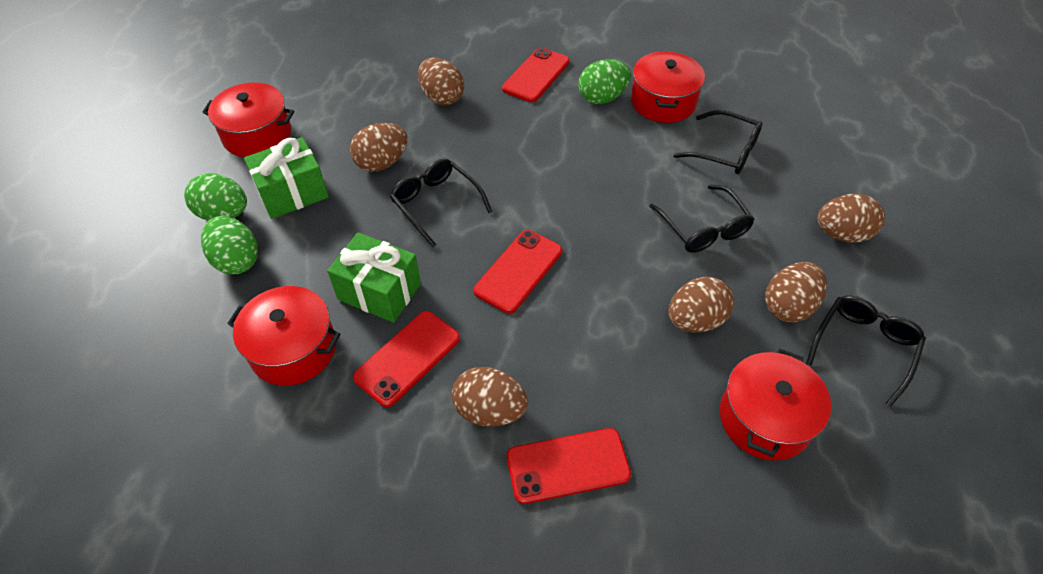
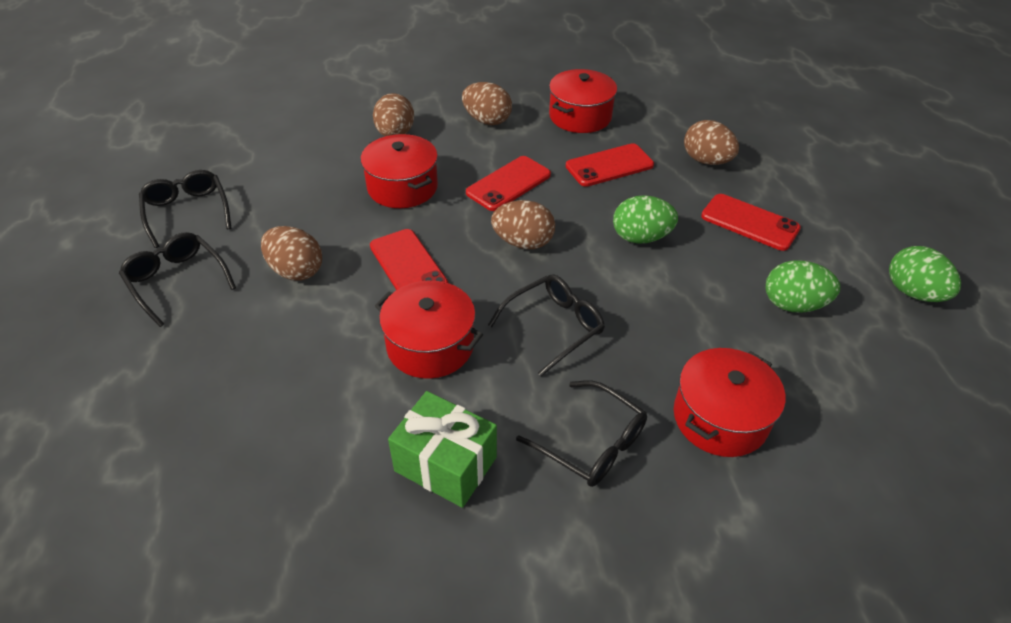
brown egg: 6 -> 5
green gift: 2 -> 1

